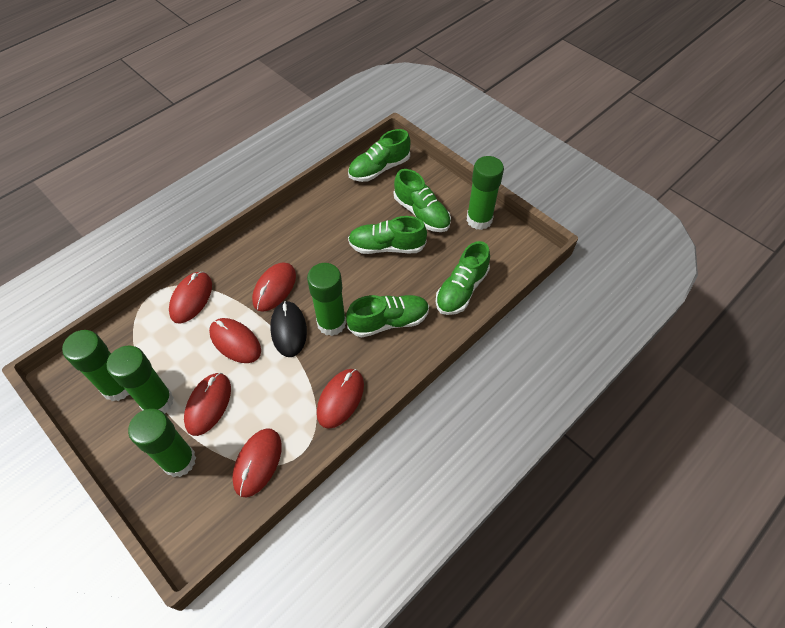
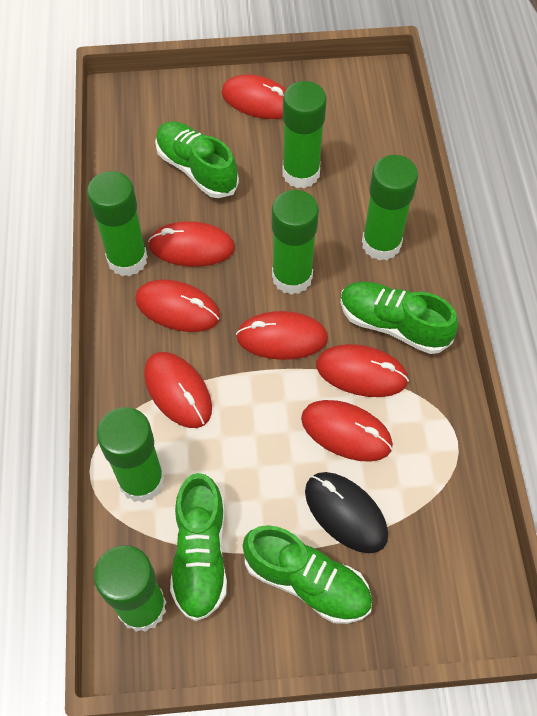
green glue stick: 5 -> 6
green shoe: 5 -> 4
red mouse: 6 -> 7

